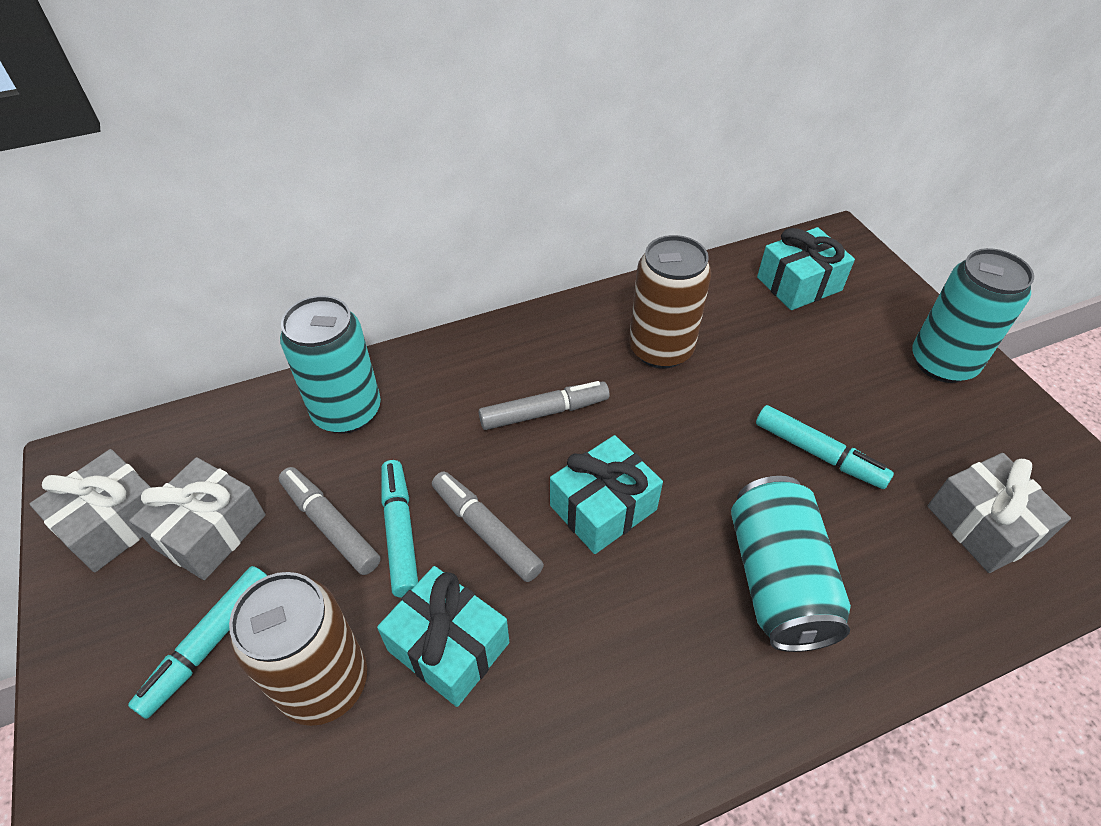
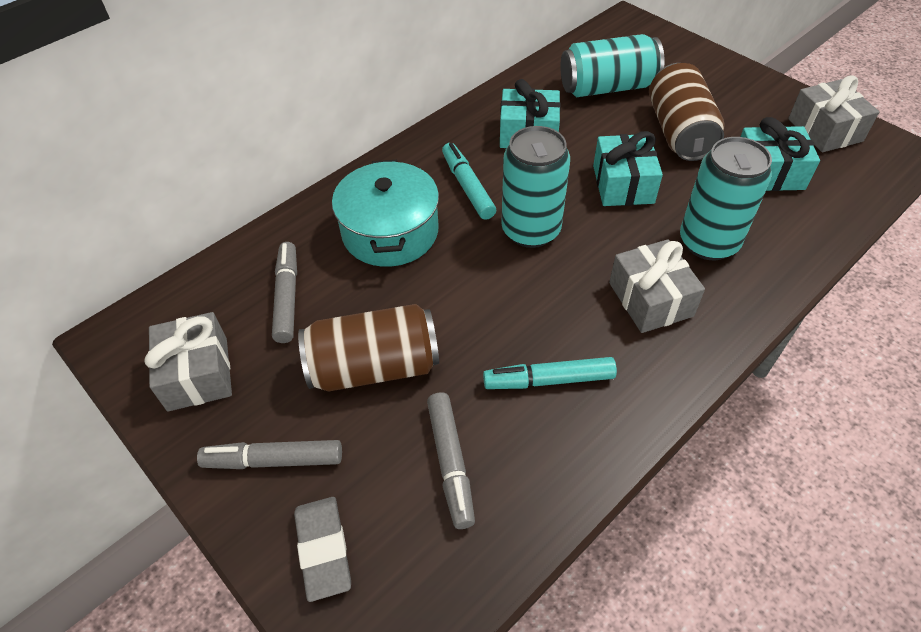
grey eraser: 0 -> 1
turquoise marker: 3 -> 2
turquoise pot: 0 -> 1

